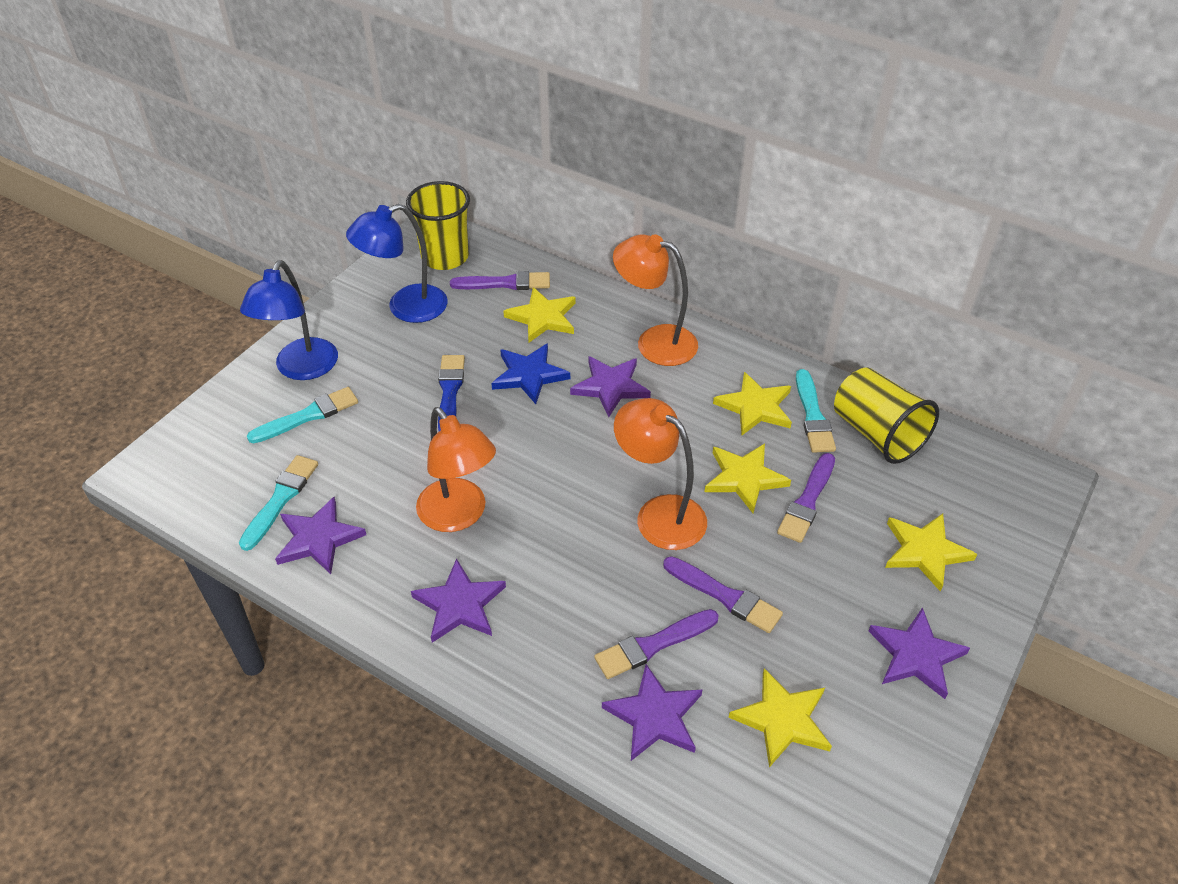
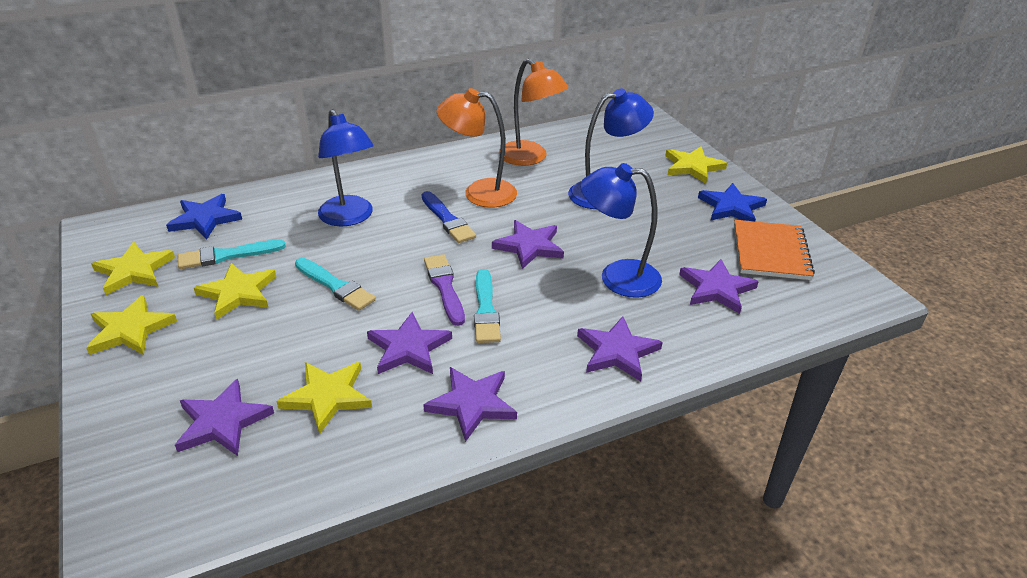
blue lamp: 2 -> 3
blue star: 1 -> 2
orange lamp: 3 -> 2
orange notebook: 0 -> 1
purple brush: 4 -> 1
purple star: 5 -> 6
yellow cup: 2 -> 0

